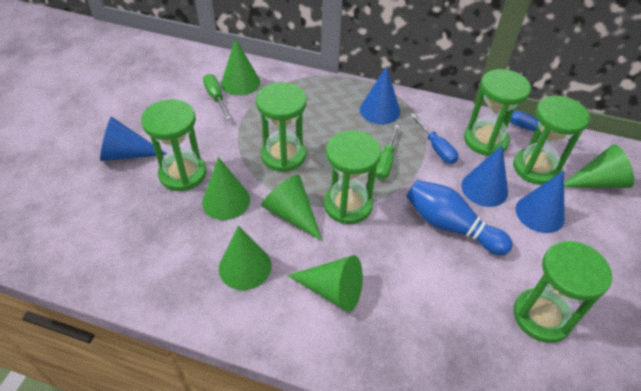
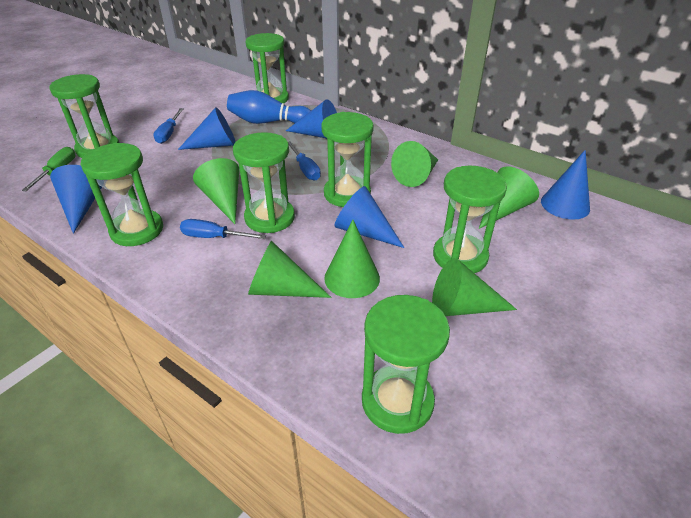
blue cone: 4 -> 5
blue screwdriver: 2 -> 3
green hourglass: 6 -> 7
green screwdriver: 2 -> 1

